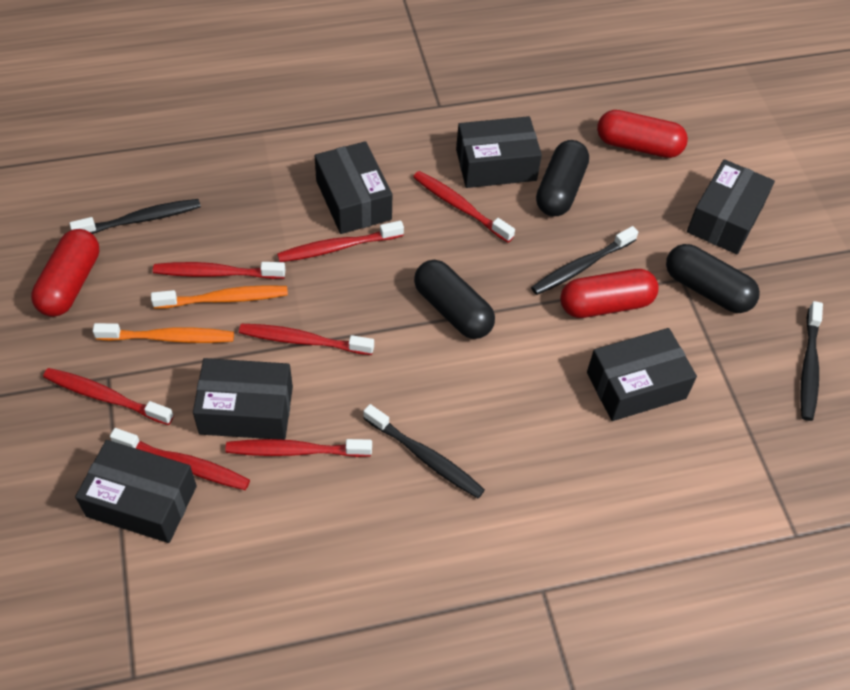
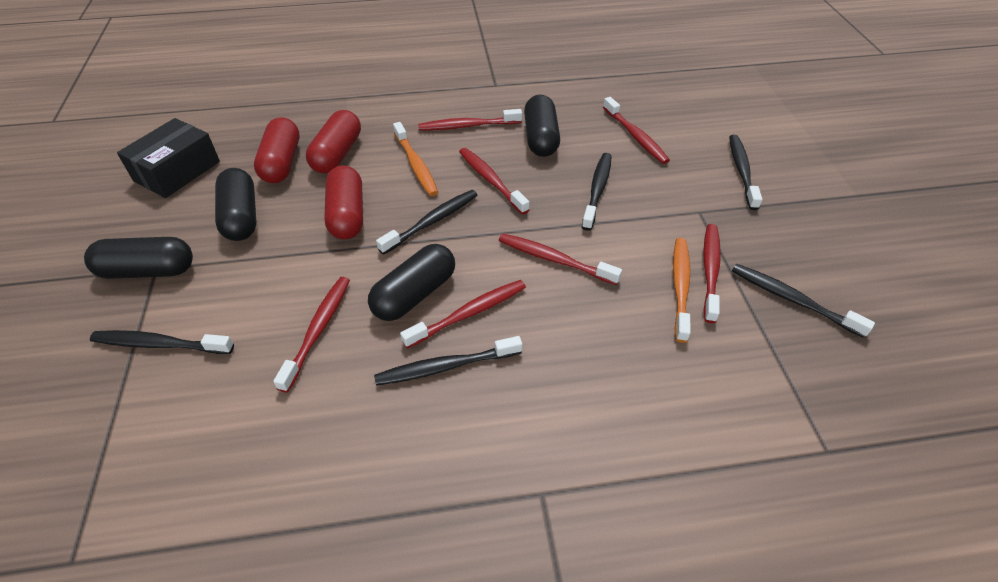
black box: 6 -> 1
black capsule: 3 -> 4
black toothbrush: 4 -> 6

